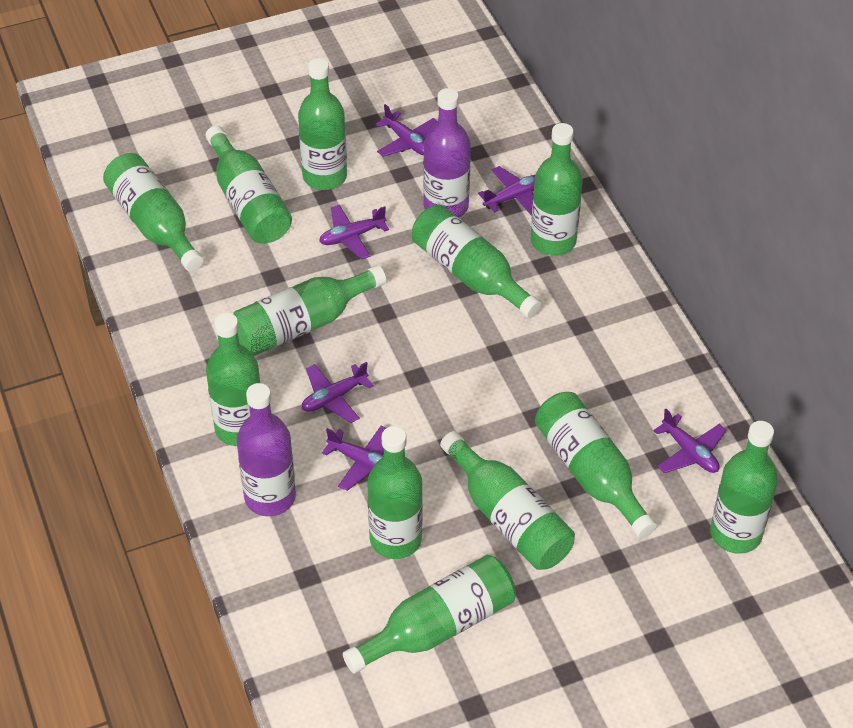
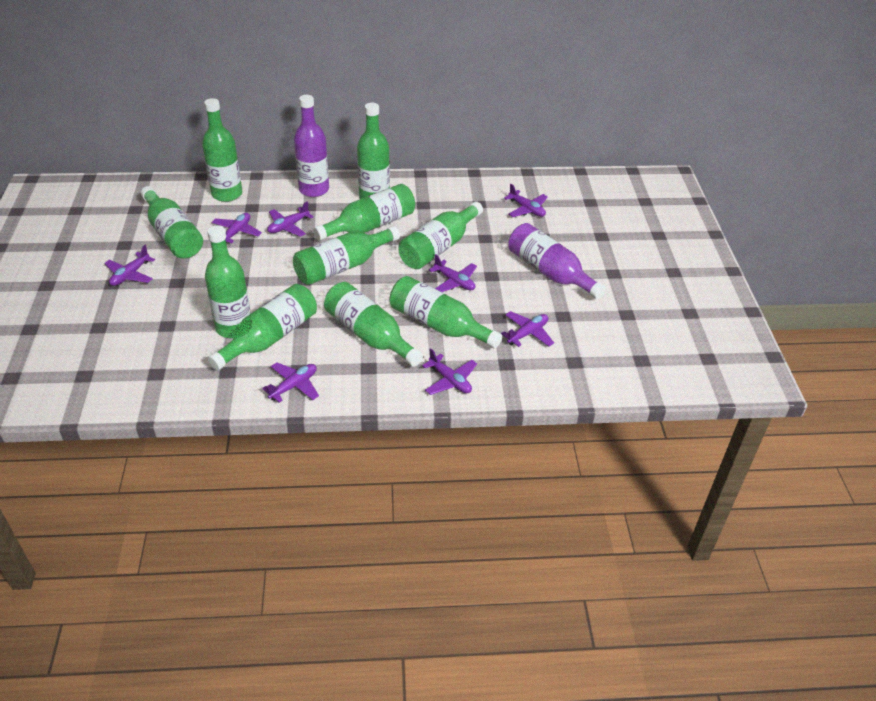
green bottle: 12 -> 10
purple plane: 6 -> 8

